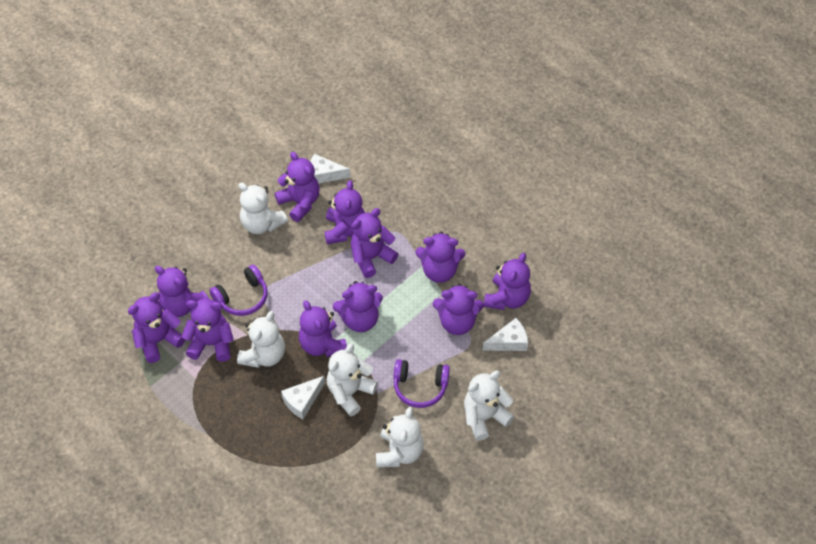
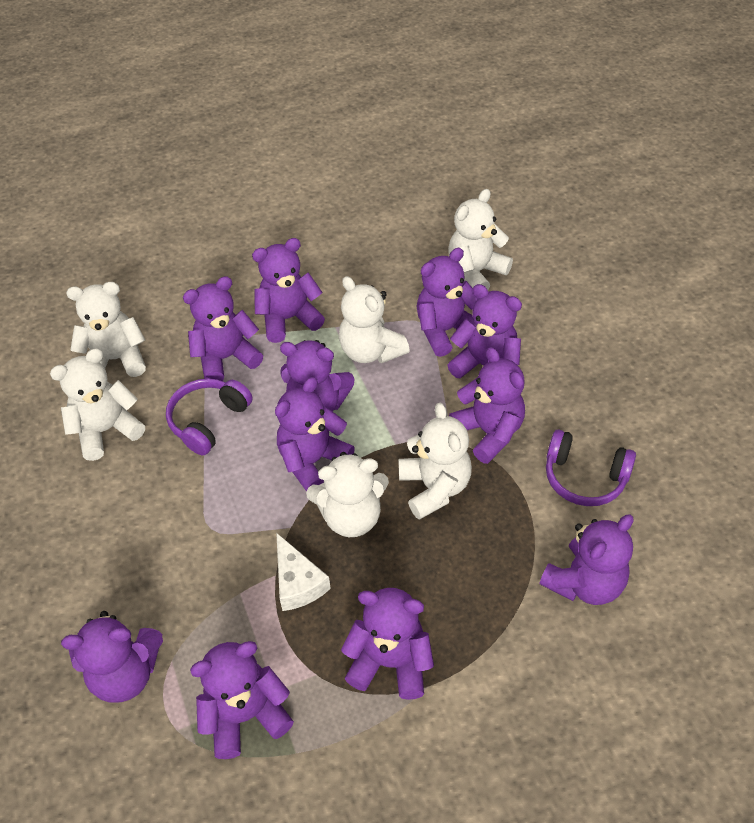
white cheese: 3 -> 1
white teddy bear: 5 -> 6

